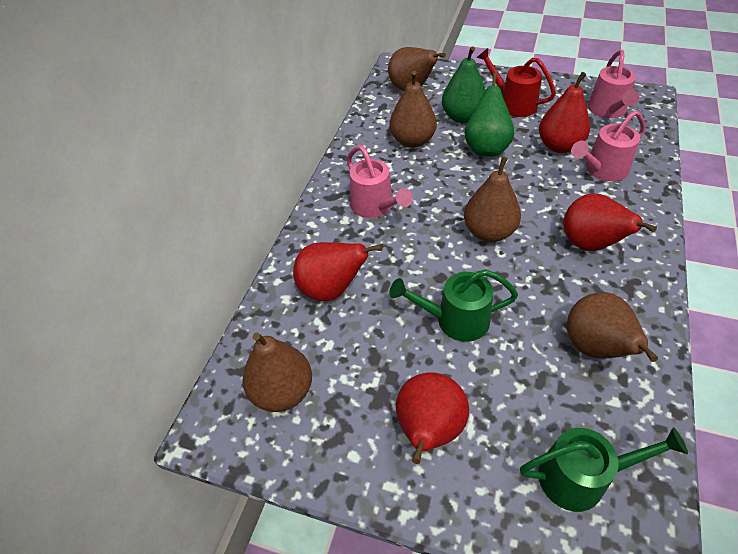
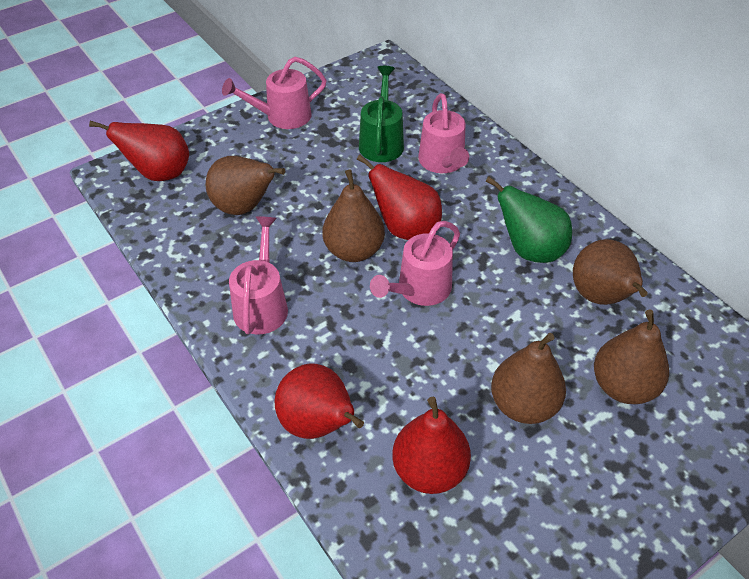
green pear: 2 -> 1
green watering can: 2 -> 1
pink watering can: 3 -> 4
red watering can: 1 -> 0

